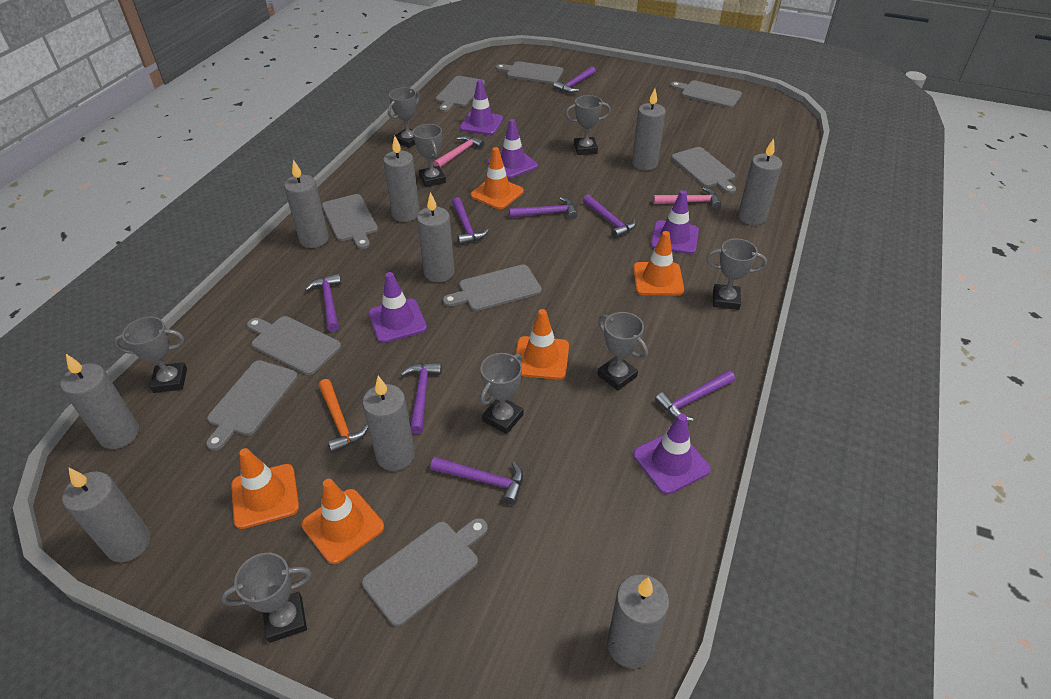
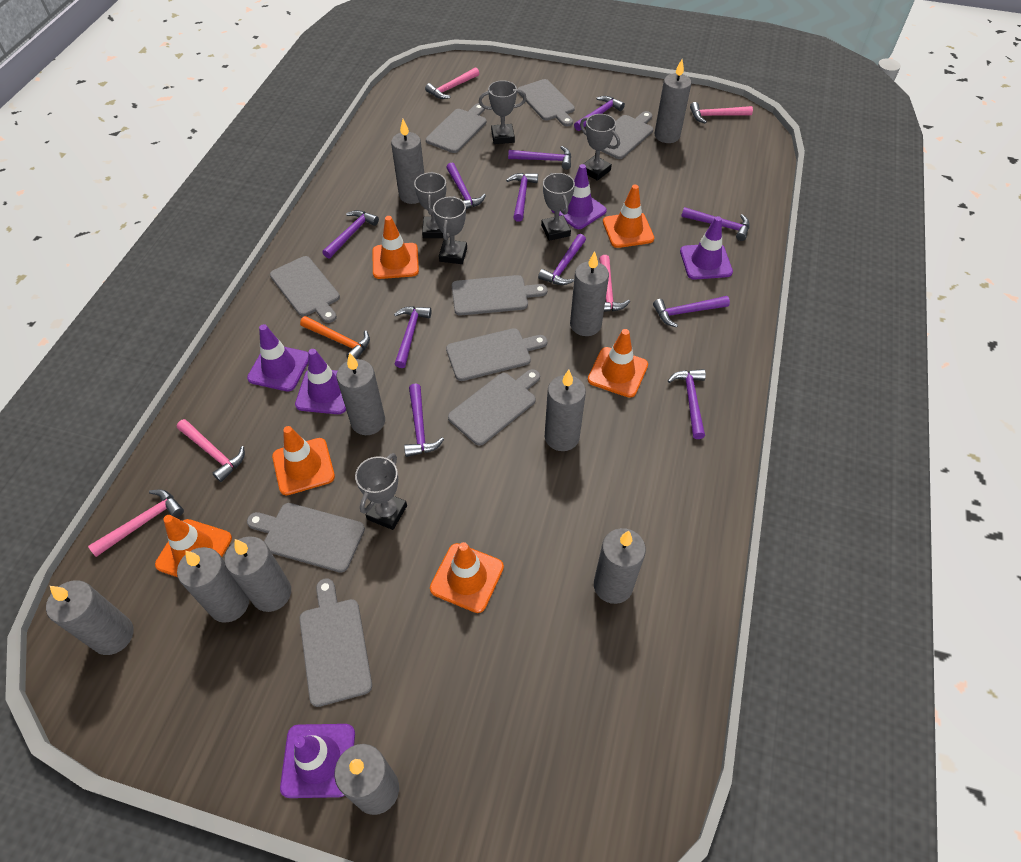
grey candle: 9 -> 10
grey trophy: 8 -> 6
orange traffic cone: 5 -> 6
pink hammer: 2 -> 5
purple hammer: 8 -> 11

